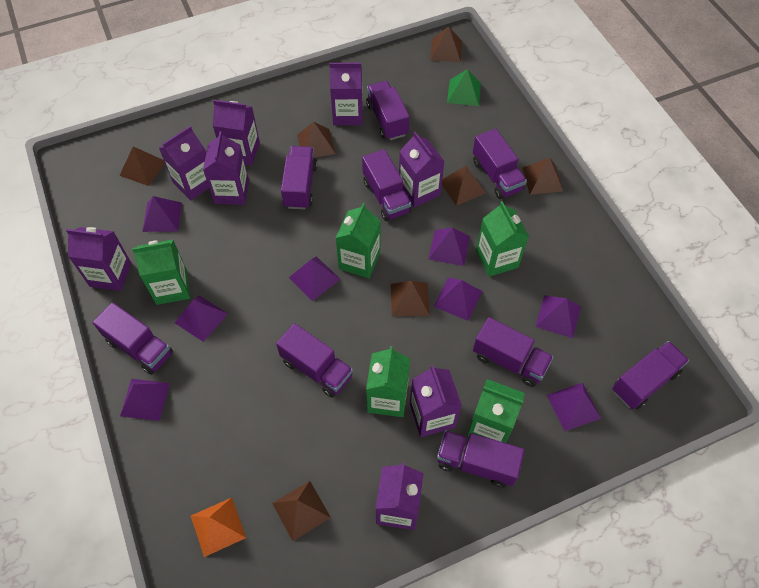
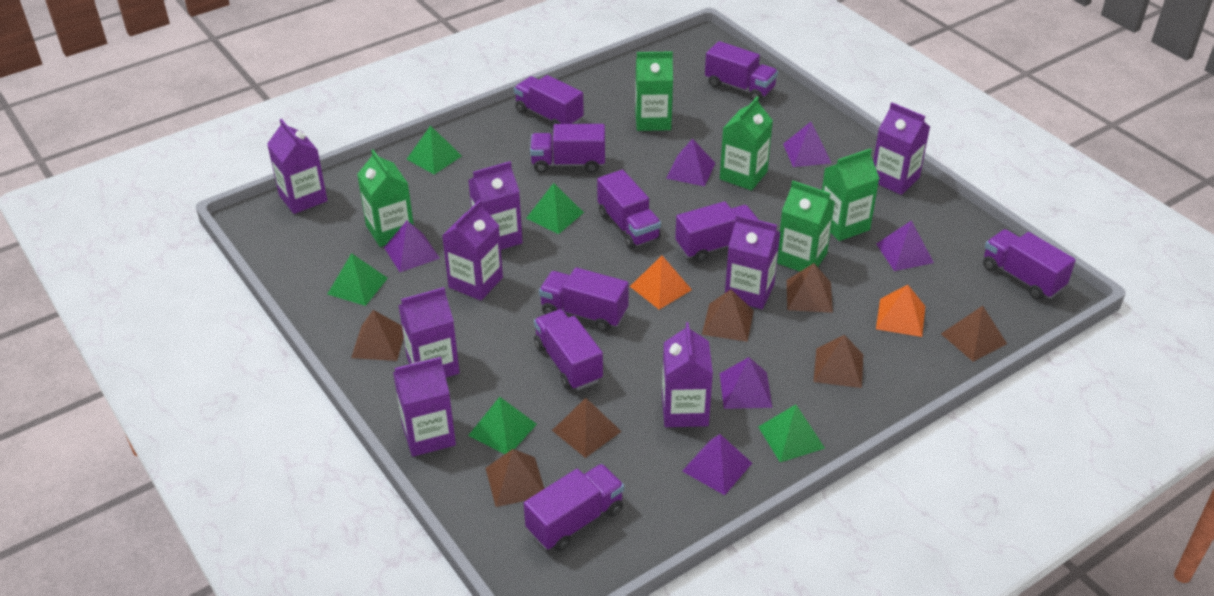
green pyramid: 1 -> 5
orange pyramid: 1 -> 2
purple pyramid: 8 -> 6

